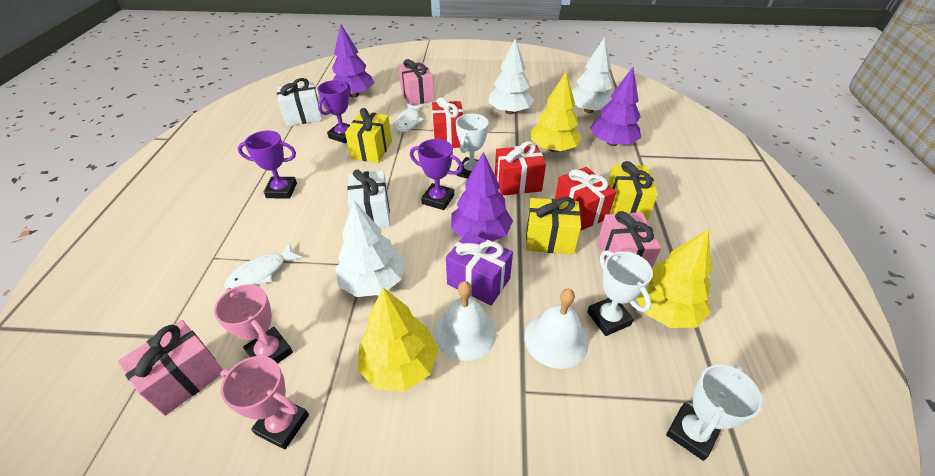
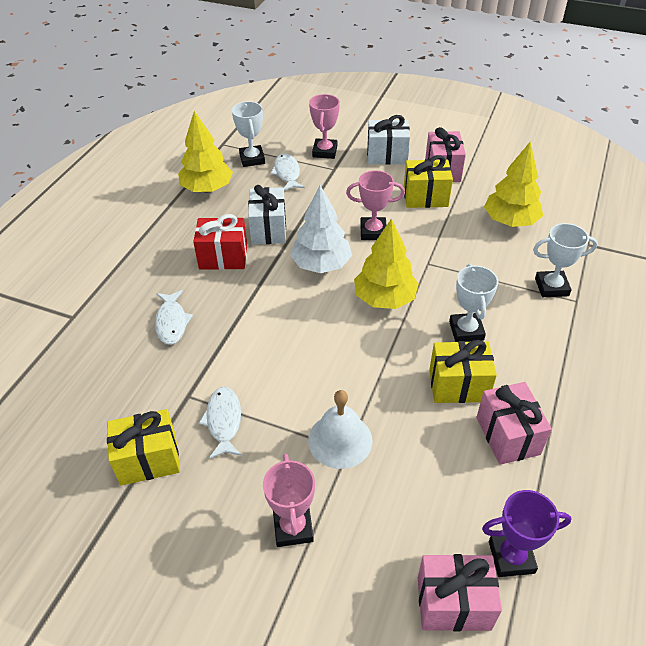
pink trophy: 2 -> 3
purple gift: 1 -> 0
purple tree: 3 -> 0
purple trophy: 3 -> 1
red gift: 3 -> 1
white bell: 2 -> 1
white fish: 2 -> 3
white tree: 3 -> 1

